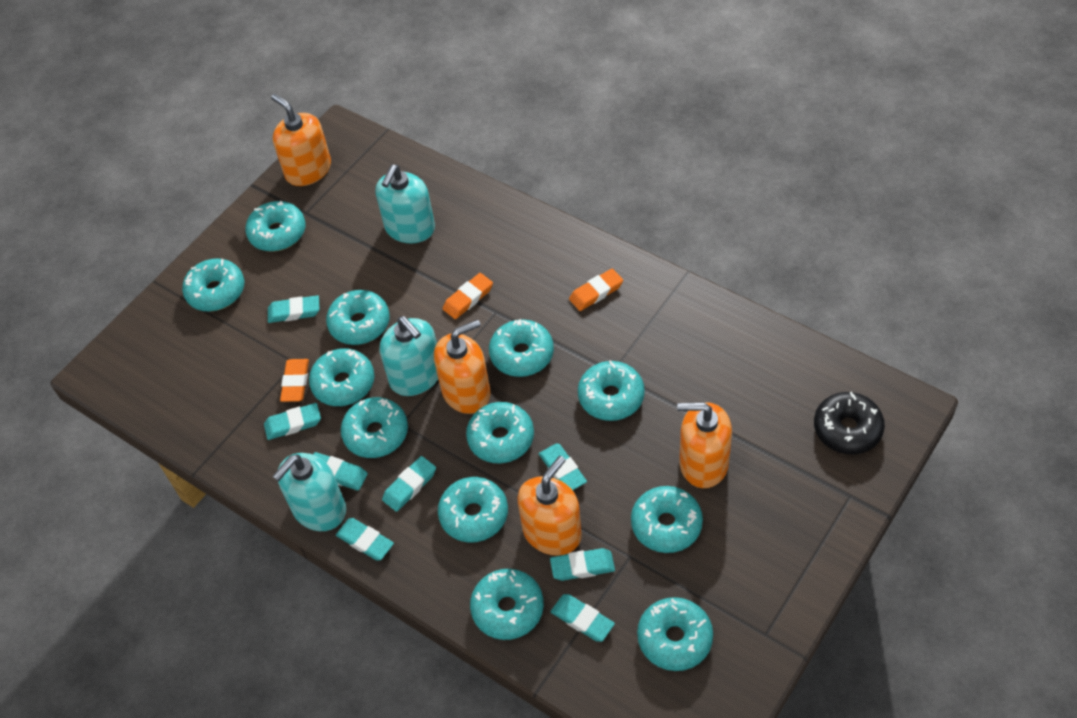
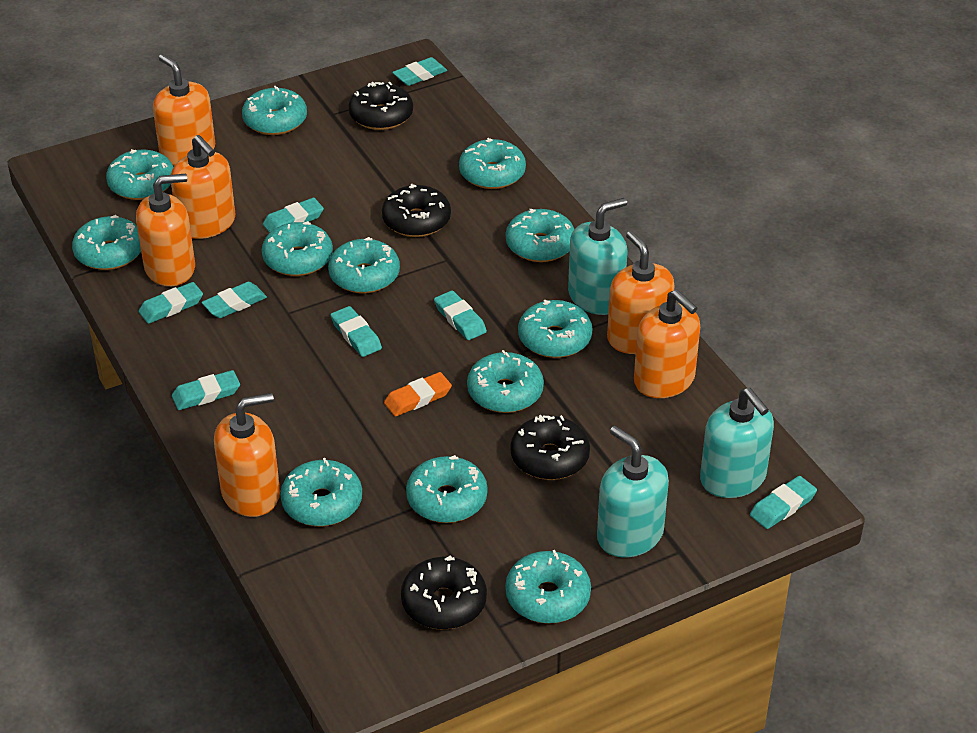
black donut: 1 -> 4
orange eraser: 3 -> 1
orange soap dispenser: 4 -> 6

